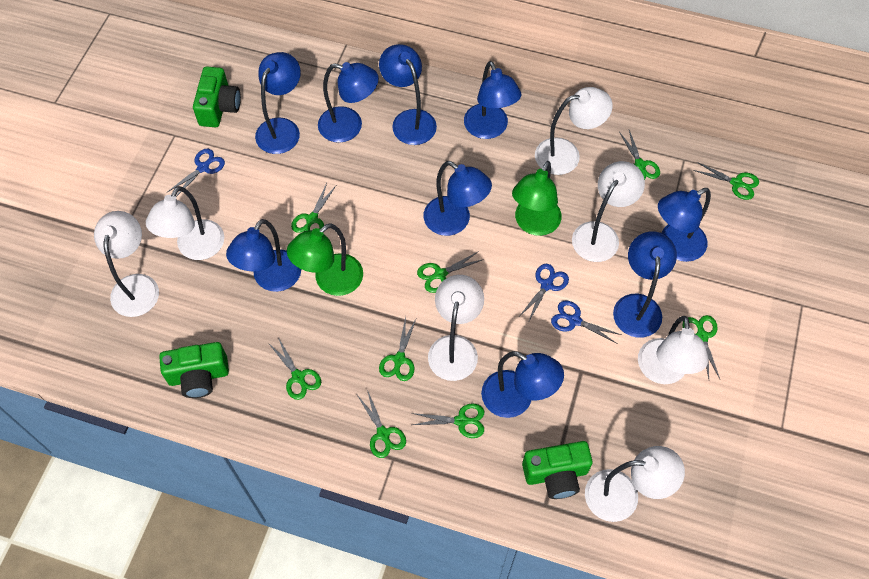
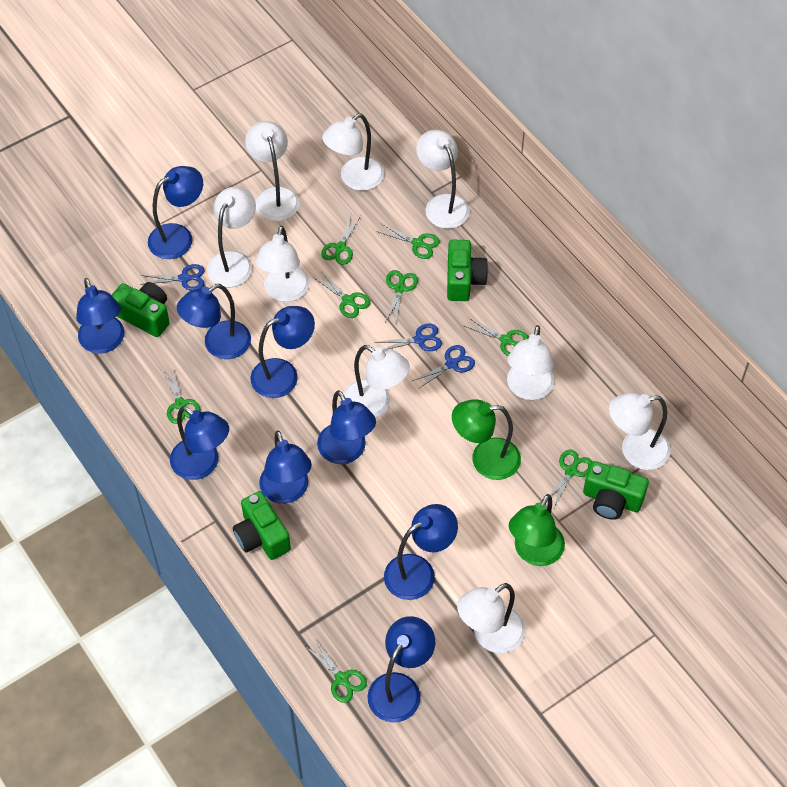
green camera: 3 -> 4
green scissors: 9 -> 8
white lamp: 7 -> 9

